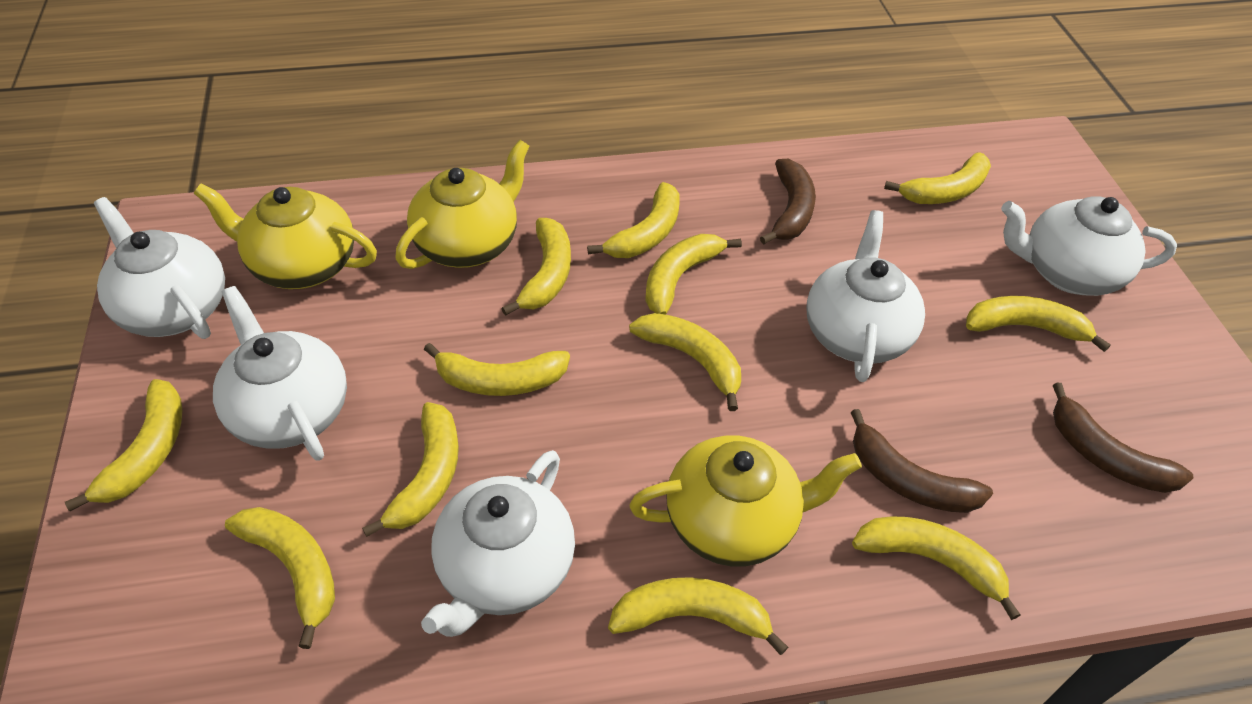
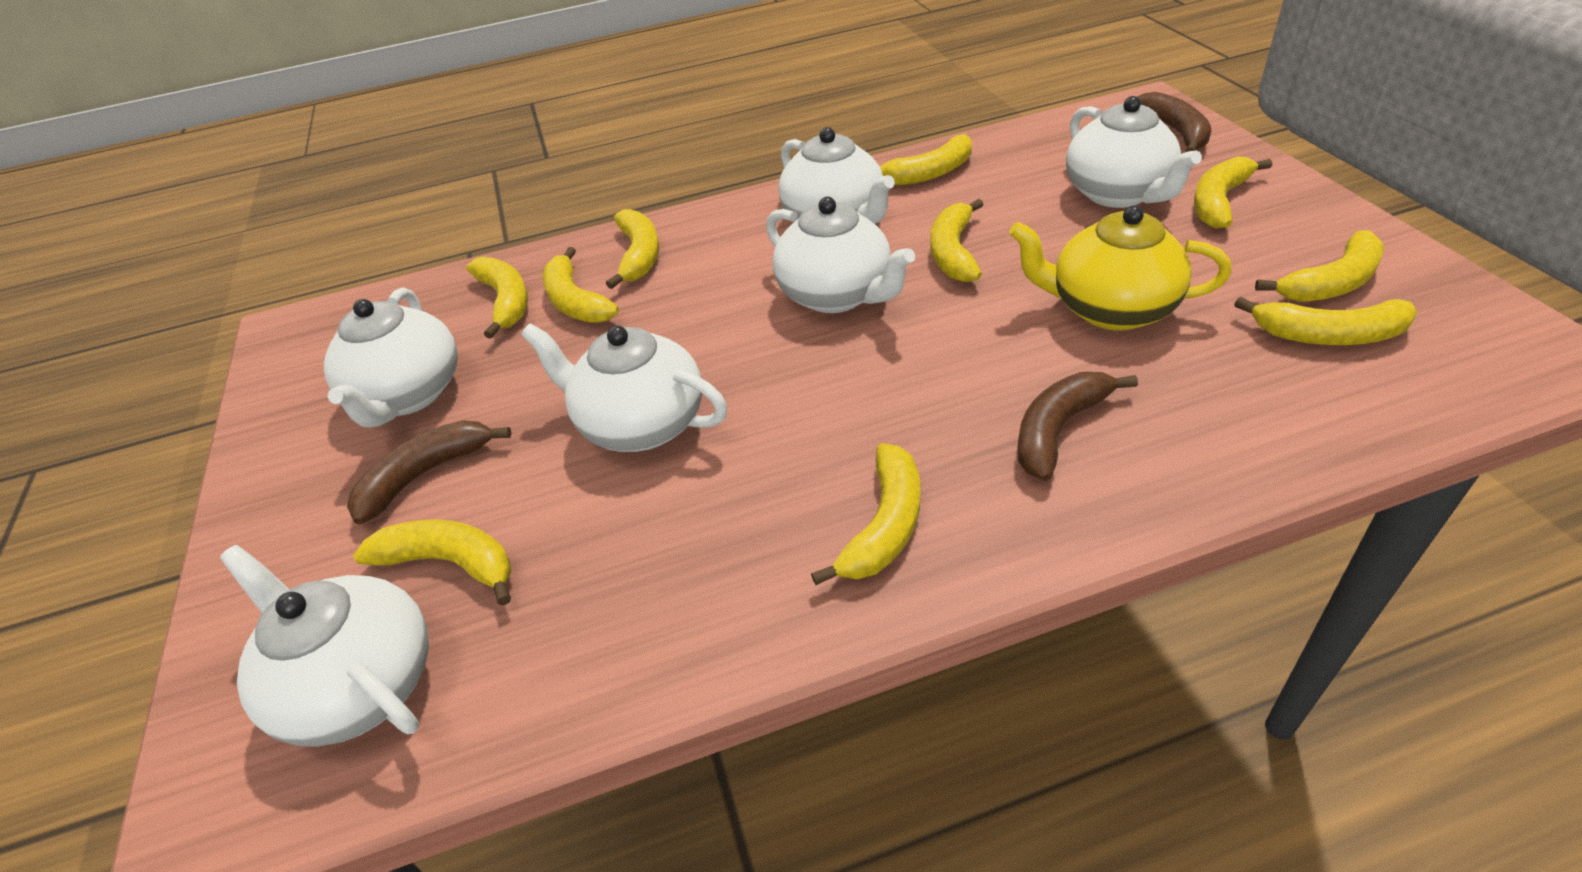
white teapot: 5 -> 6
yellow banana: 12 -> 10
yellow teapot: 3 -> 1

